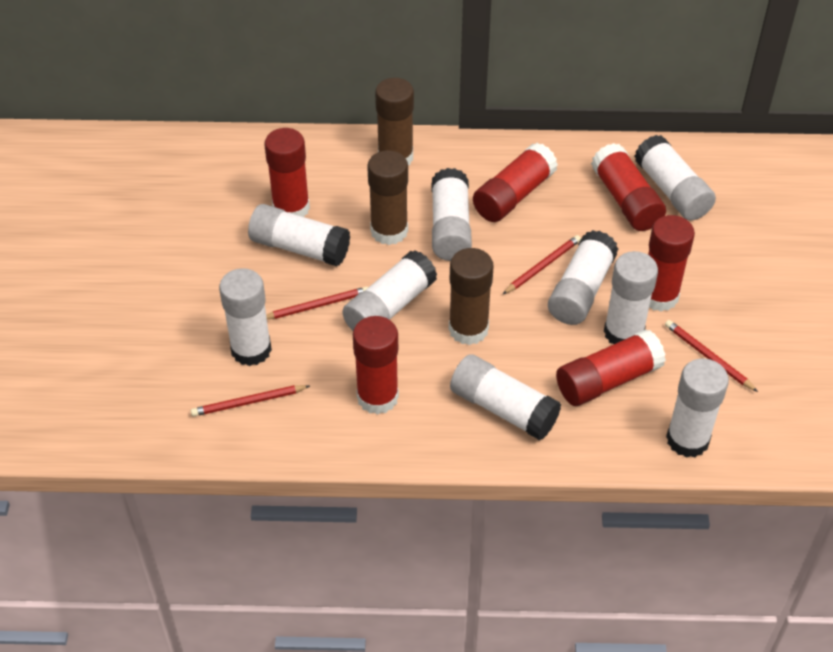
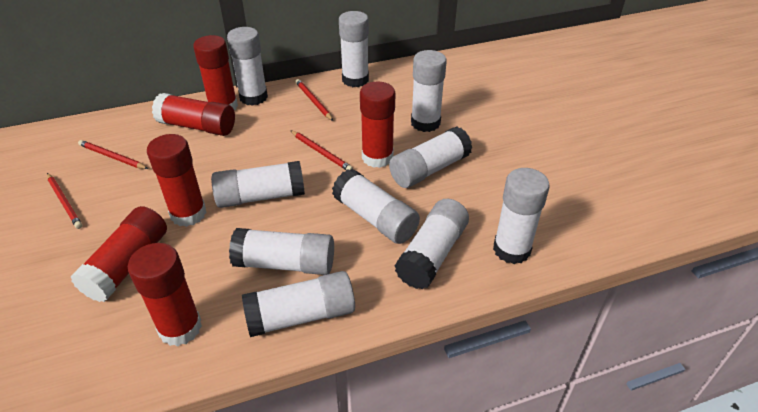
brown glue stick: 3 -> 0
white glue stick: 9 -> 10

